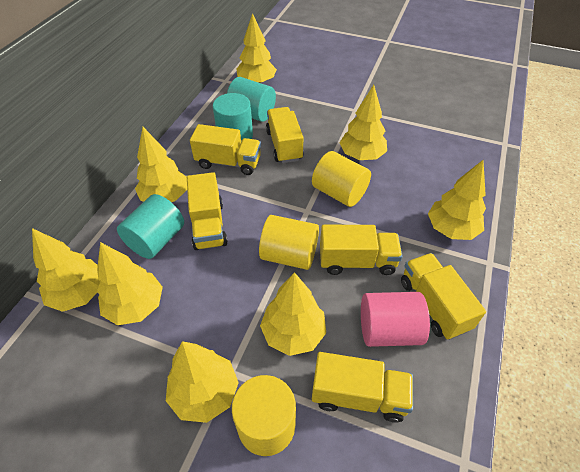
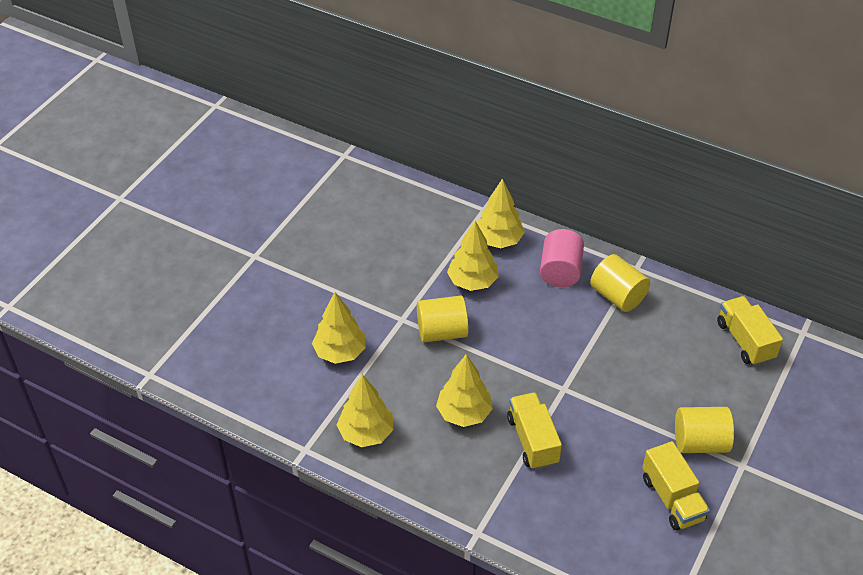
turquoise cylinder: 3 -> 0
yellow tree: 8 -> 5
yellow truck: 6 -> 3

